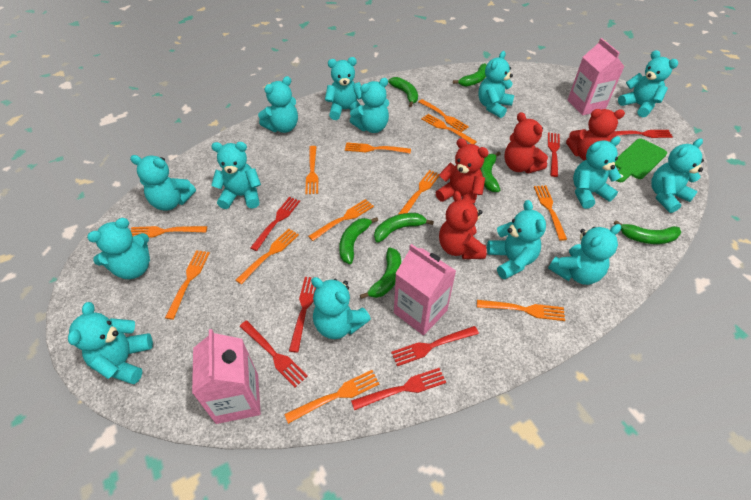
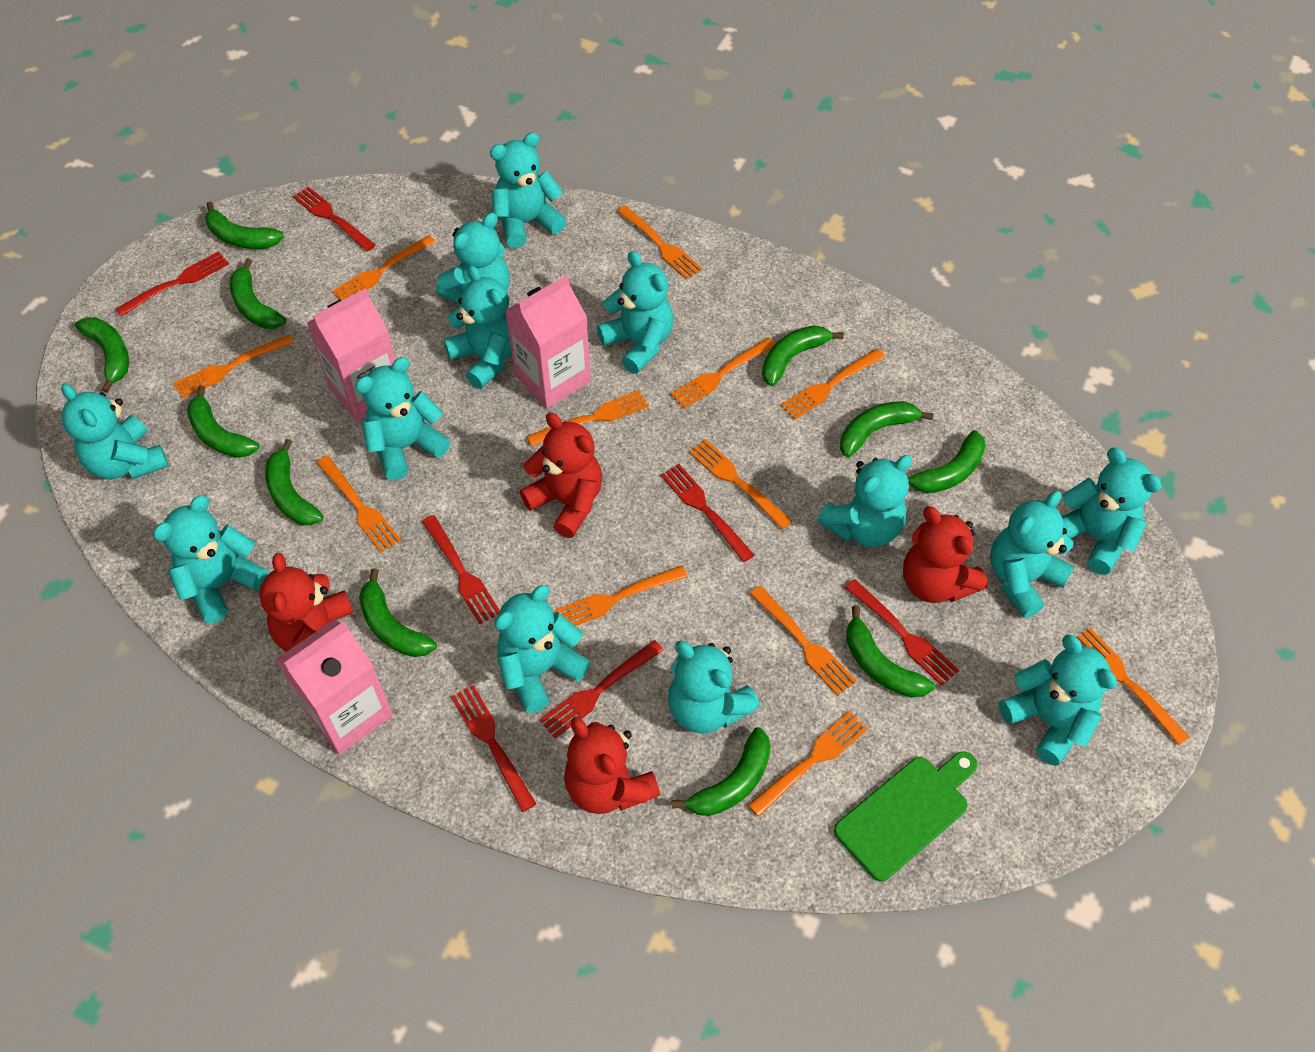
green banana: 7 -> 11
turquoise teddy bear: 14 -> 13

